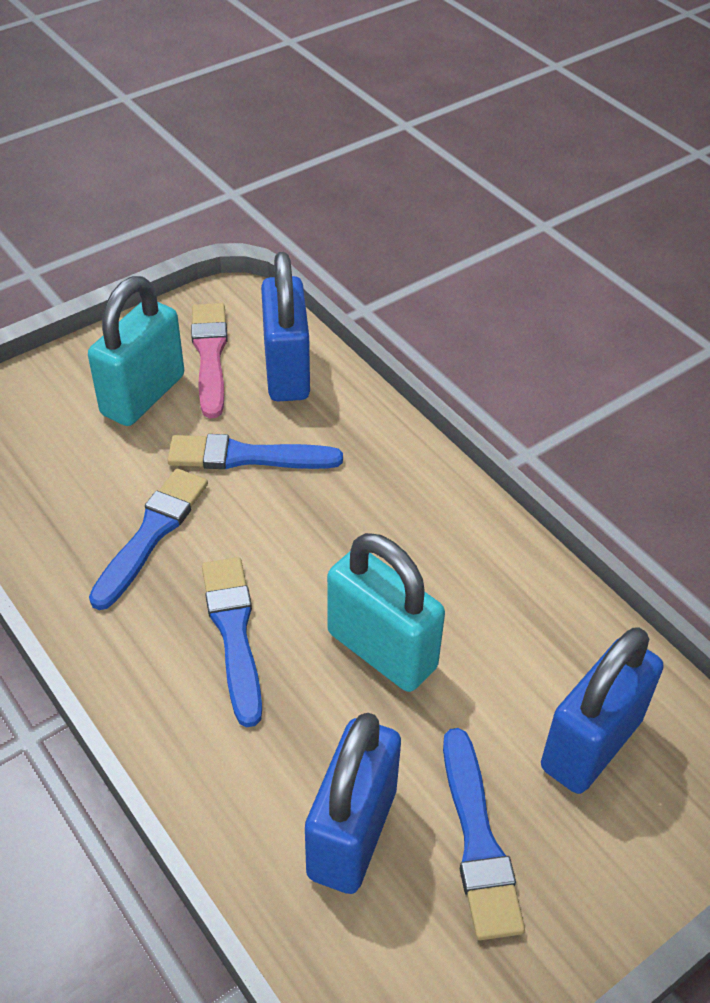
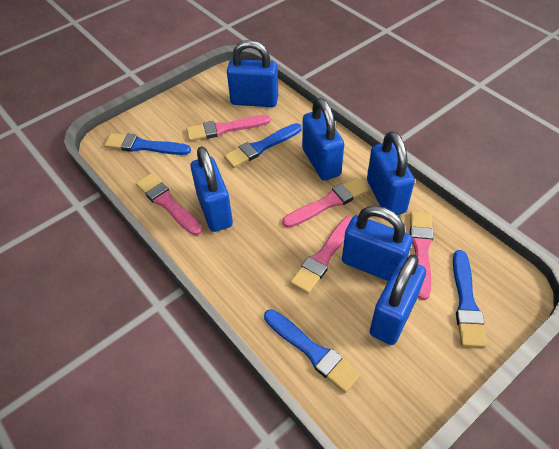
blue padlock: 3 -> 6
pink brush: 1 -> 5
turquoise padlock: 2 -> 0

